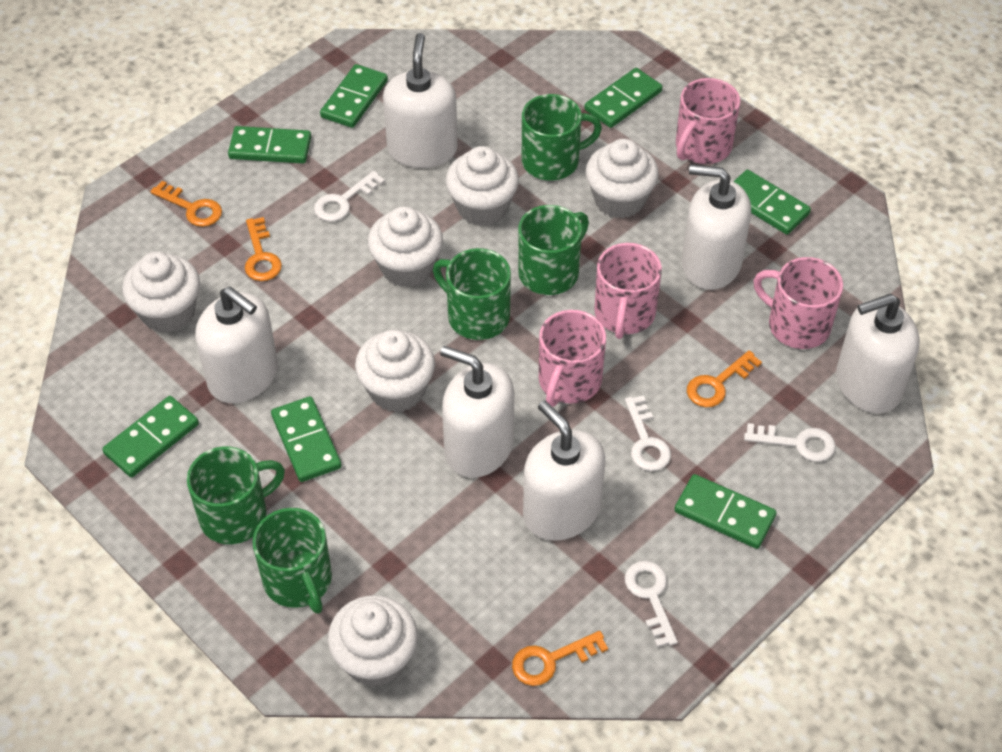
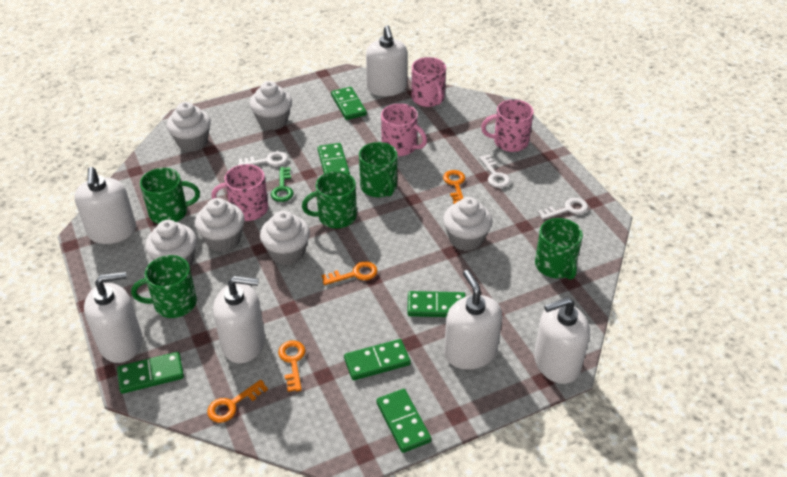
green domino: 7 -> 6
green key: 0 -> 1
white key: 4 -> 3

